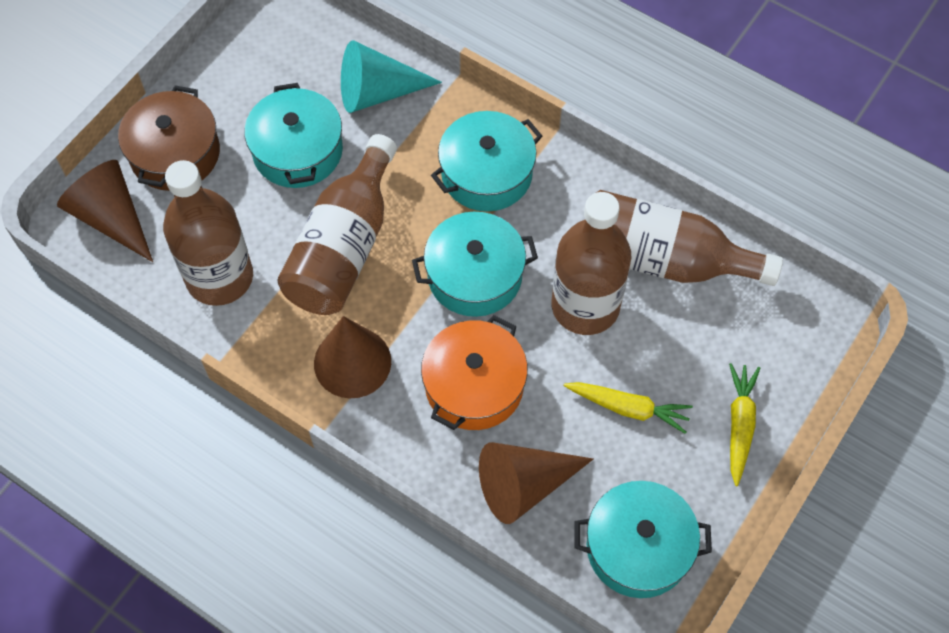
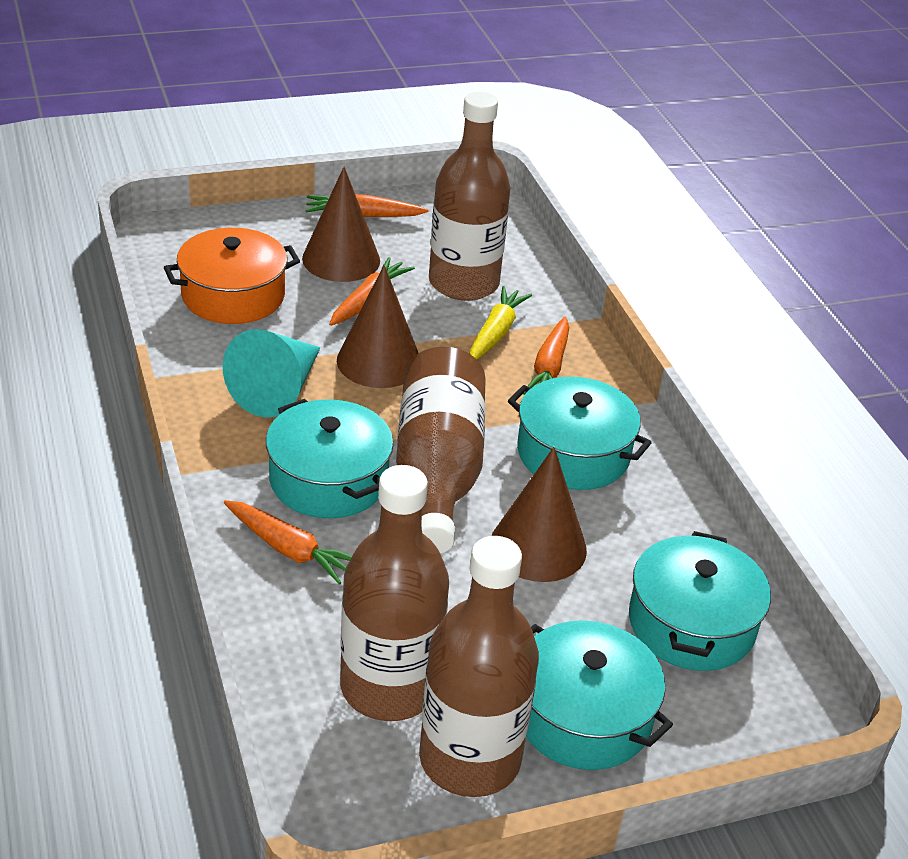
brown pot: 1 -> 0
orange carrot: 0 -> 4
yellow carrot: 2 -> 1

